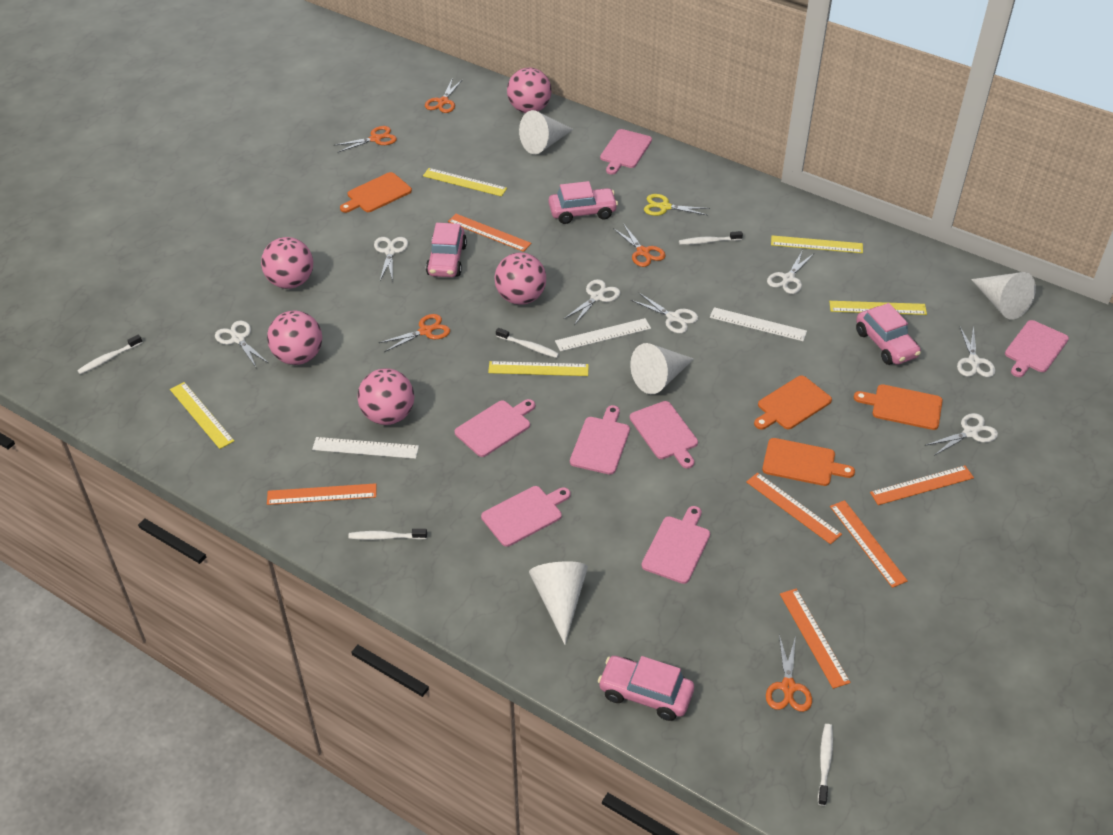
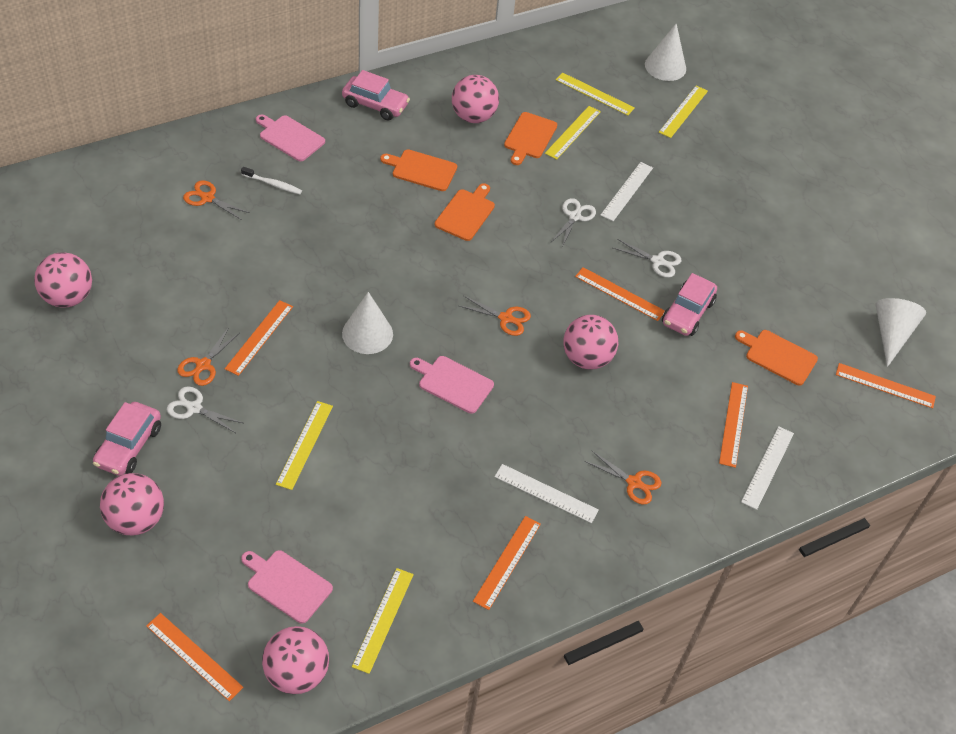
orange scissors: 5 -> 4
pink car: 4 -> 3
pink cutting board: 7 -> 3
white cone: 4 -> 3
white scissors: 7 -> 3
white toothbrush: 5 -> 1
yellow scissors: 1 -> 0

